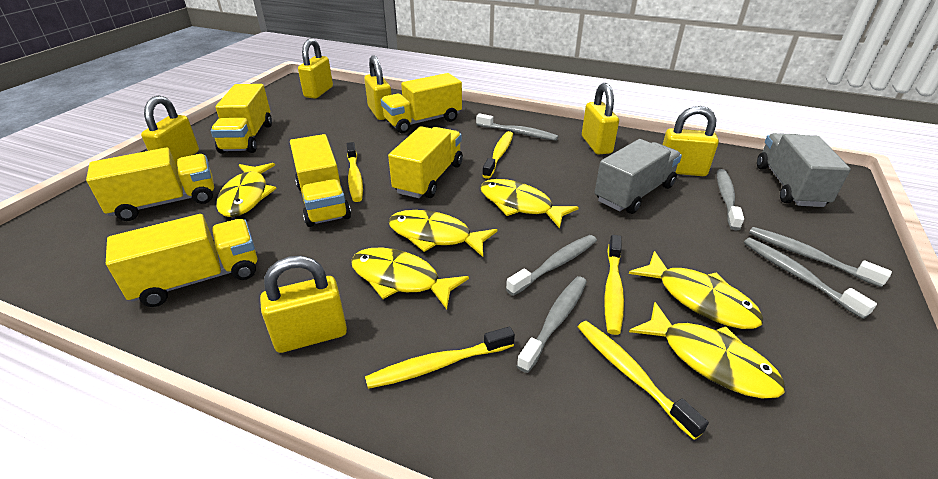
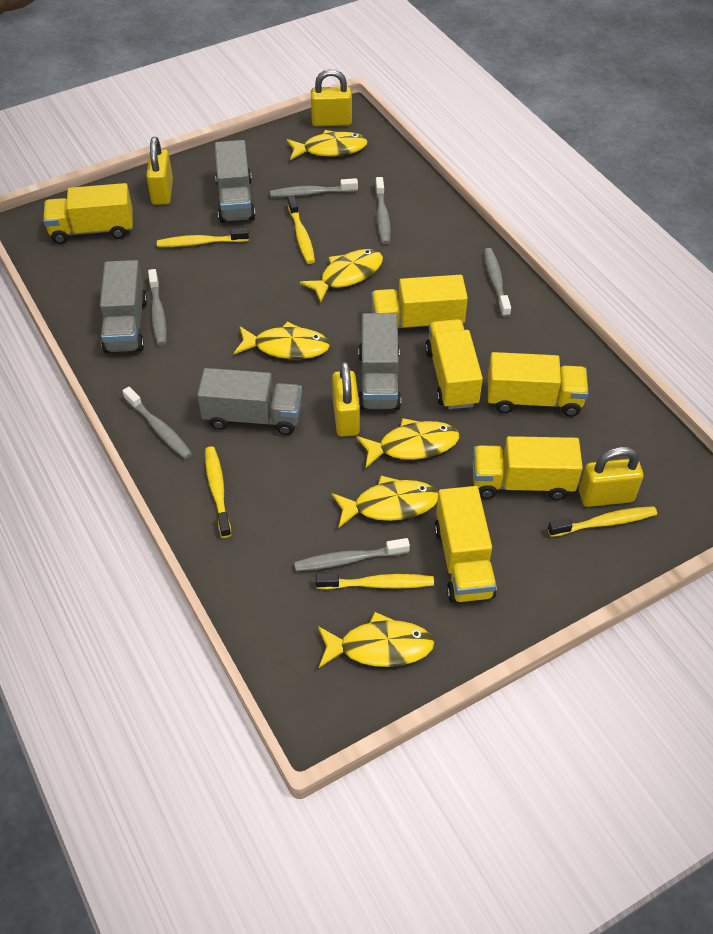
grey truck: 2 -> 4
yellow padlock: 6 -> 4

